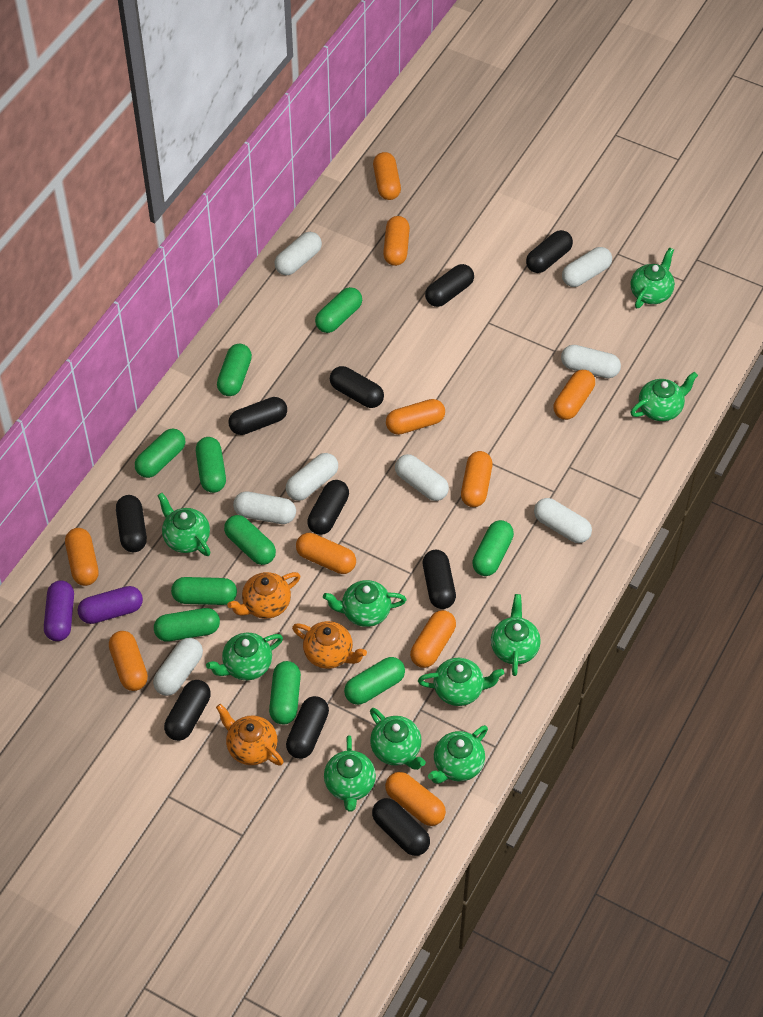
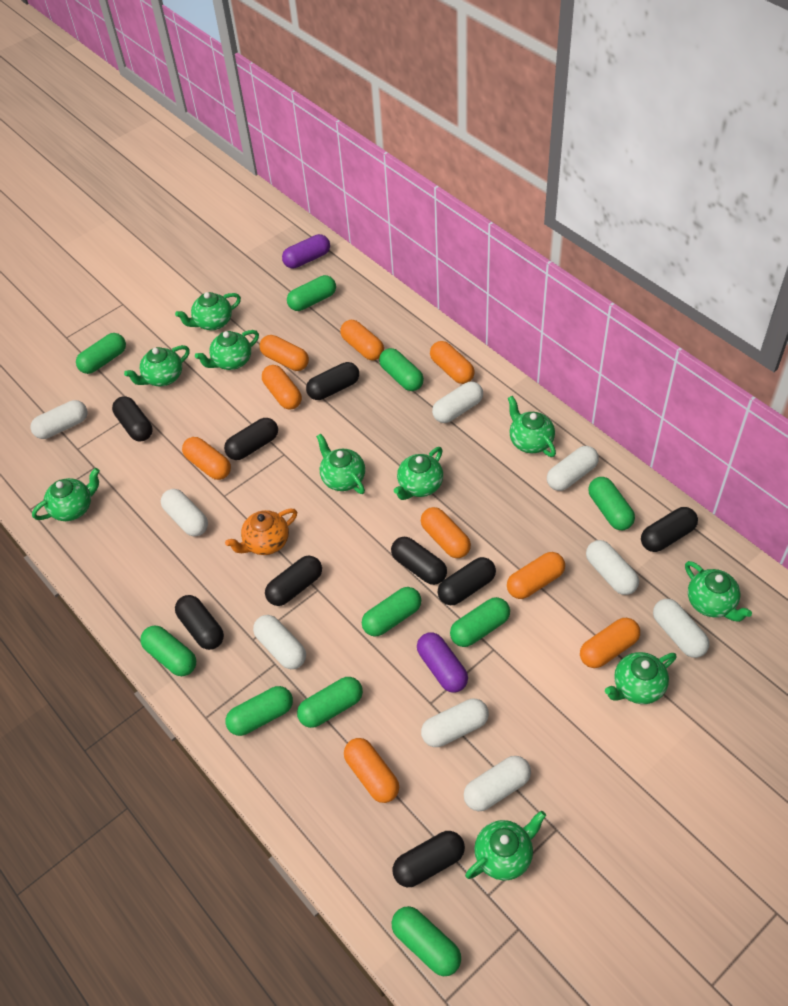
black capsule: 10 -> 9
orange capsule: 10 -> 9
orange teapot: 3 -> 1
white capsule: 8 -> 9

